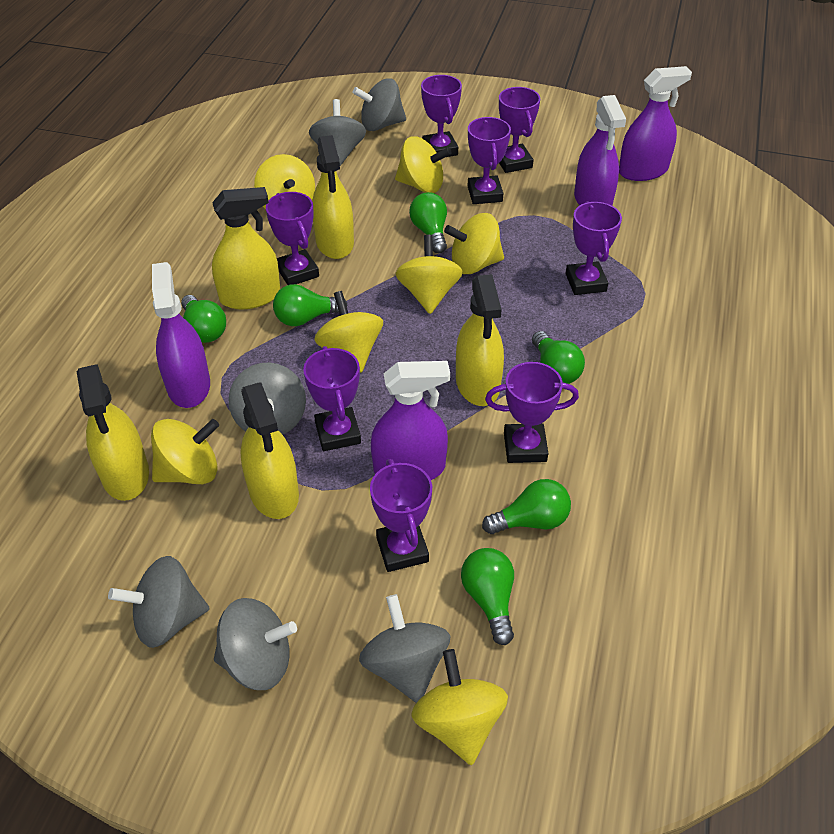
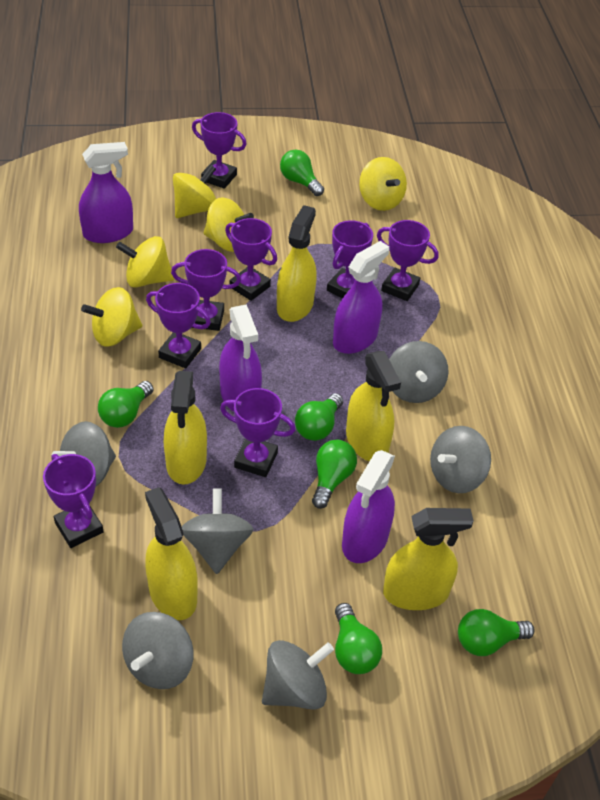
yellow spinning top: 7 -> 5

